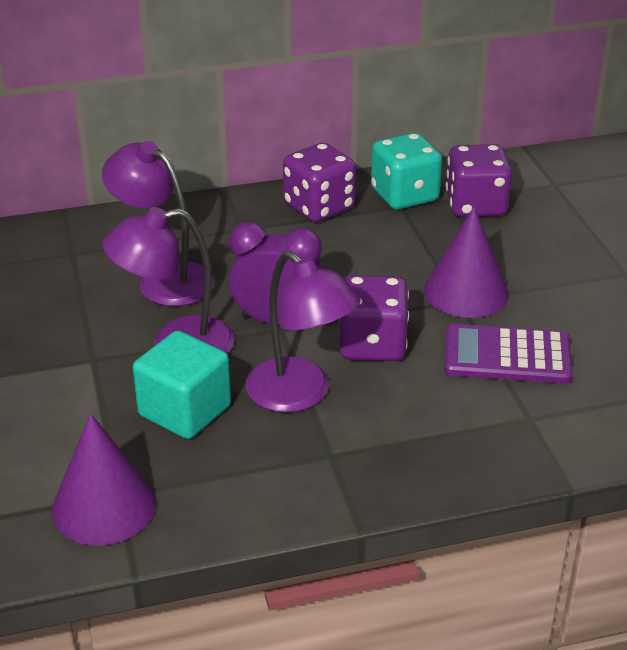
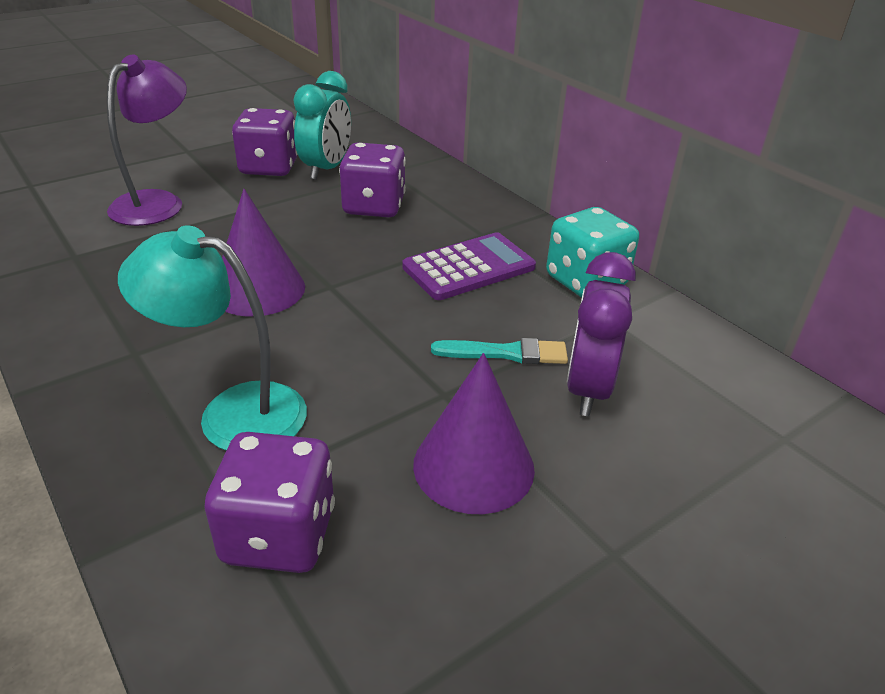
purple lamp: 3 -> 1
turquoise brush: 0 -> 1
turquoise clock: 0 -> 1
turquoise cube: 1 -> 0
turquoise lamp: 0 -> 1

